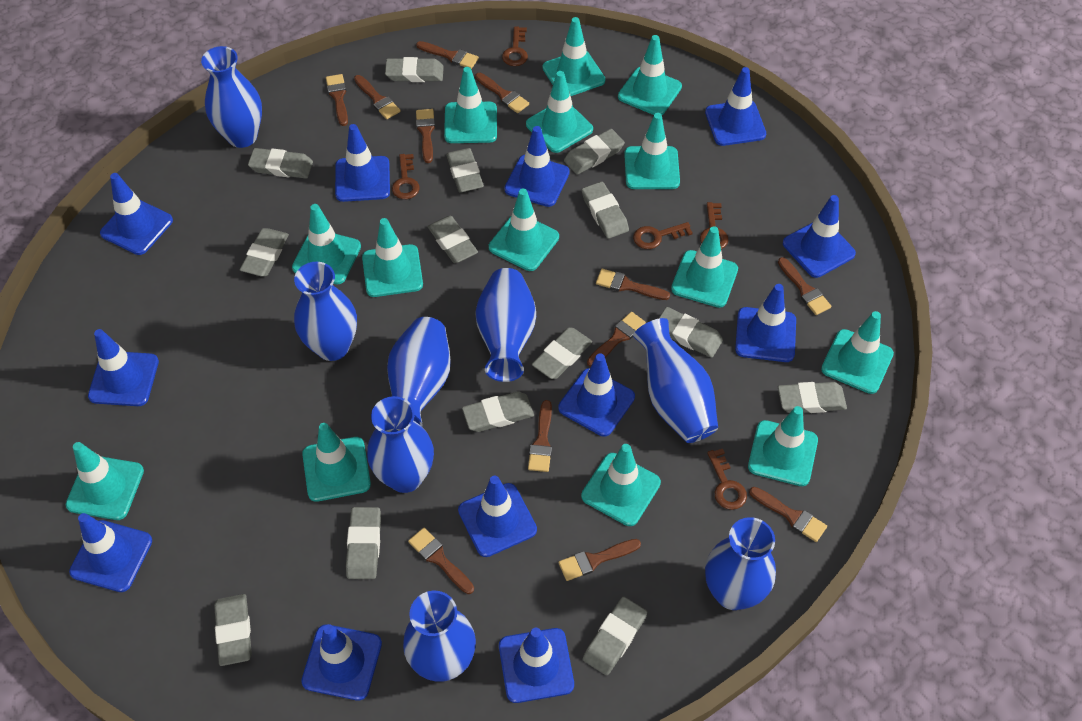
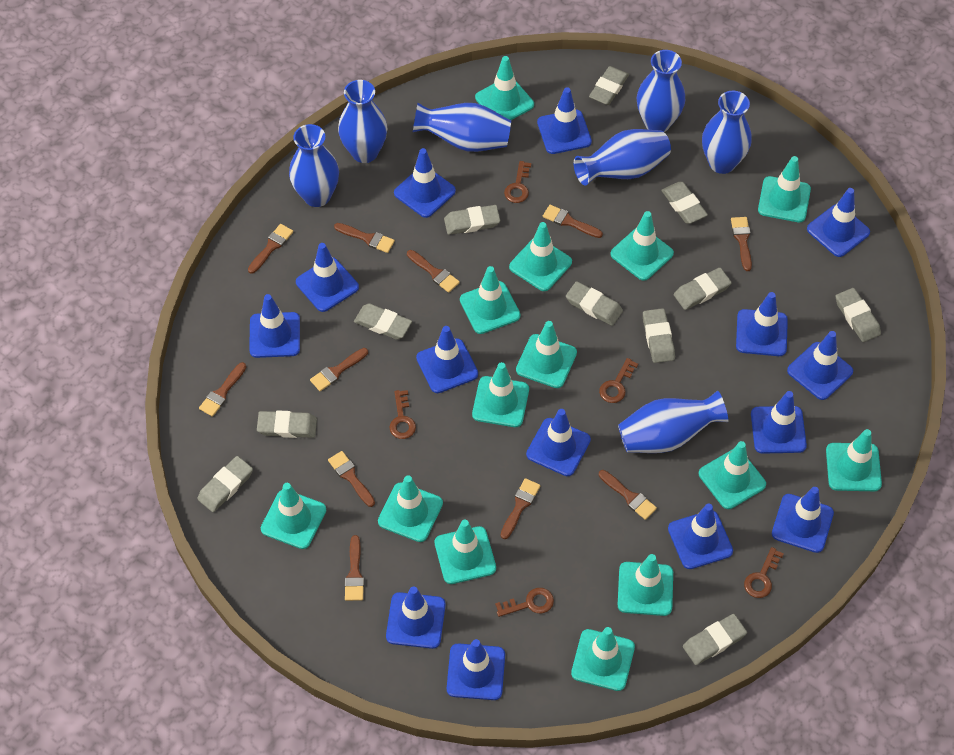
blue traffic cone: 12 -> 14
blue vase: 8 -> 7
brown brush: 12 -> 11
grey eraser: 14 -> 11

